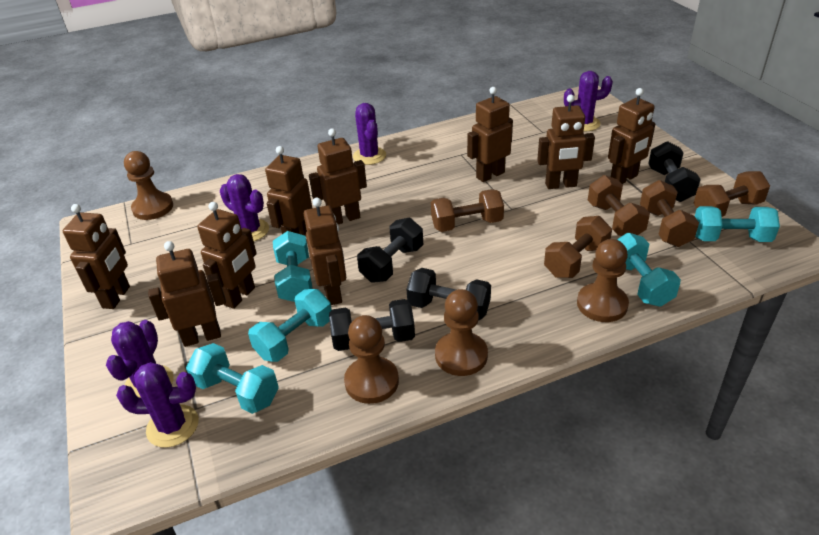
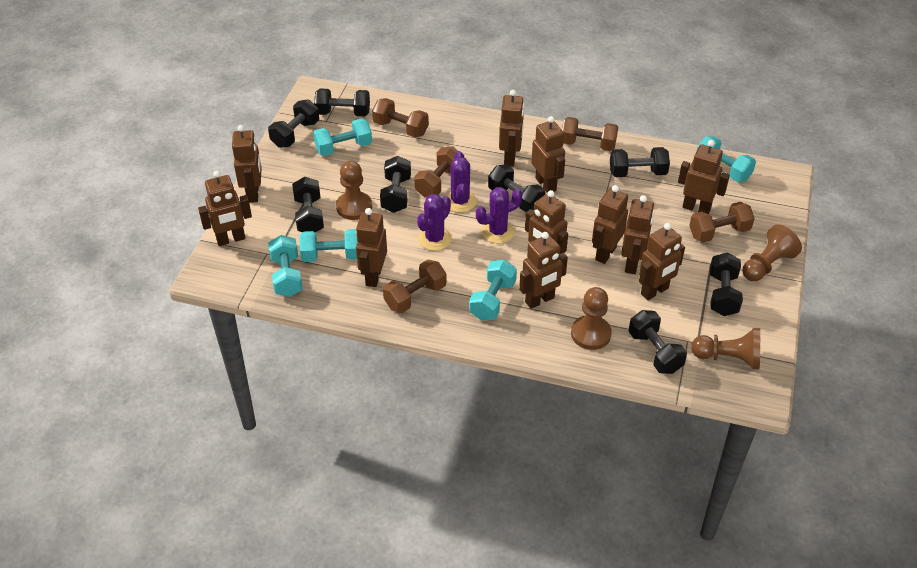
black dumbbell: 4 -> 8
brown robot: 9 -> 11
purple cactus: 5 -> 3

